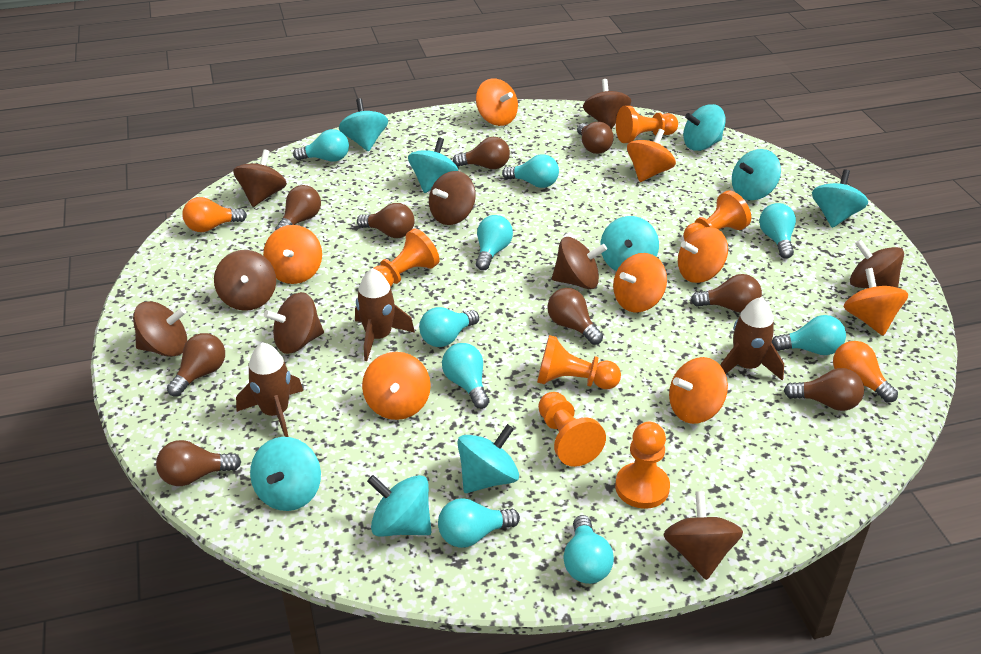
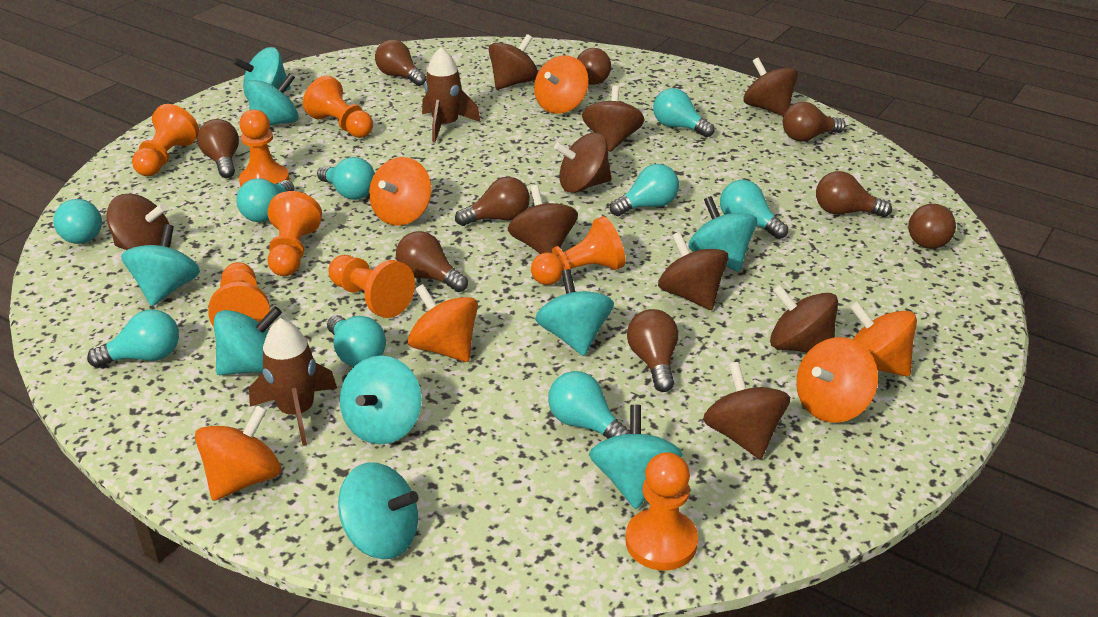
brown rocket: 3 -> 2
orange light bulb: 2 -> 0
orange pawn: 6 -> 8
orange spinning top: 8 -> 6

